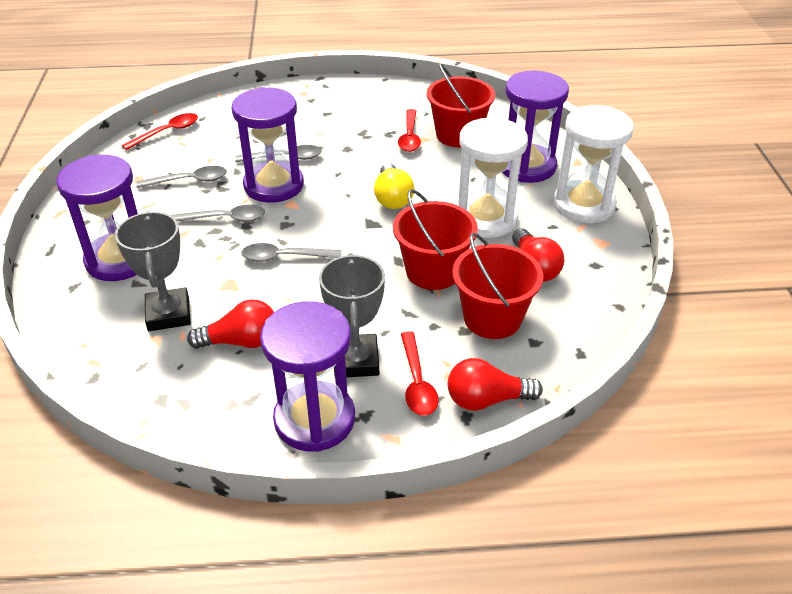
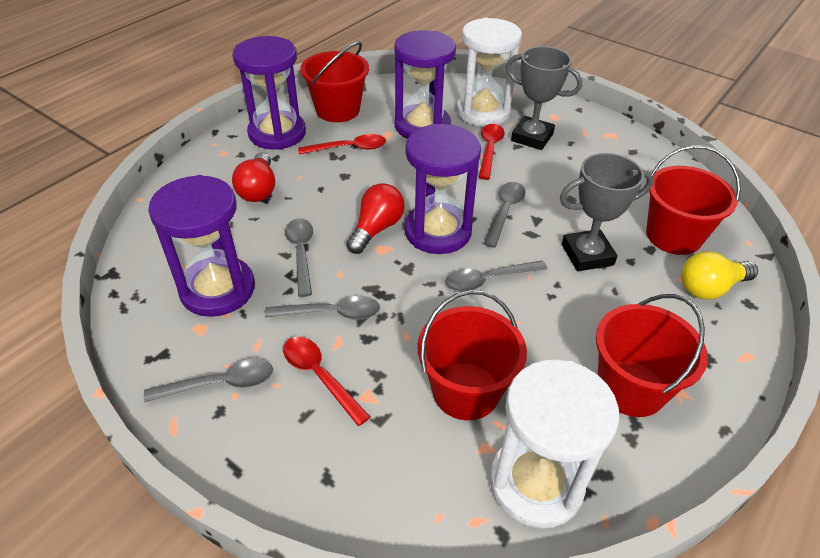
grey spoon: 4 -> 5
red bucket: 3 -> 4
red light bulb: 3 -> 2

